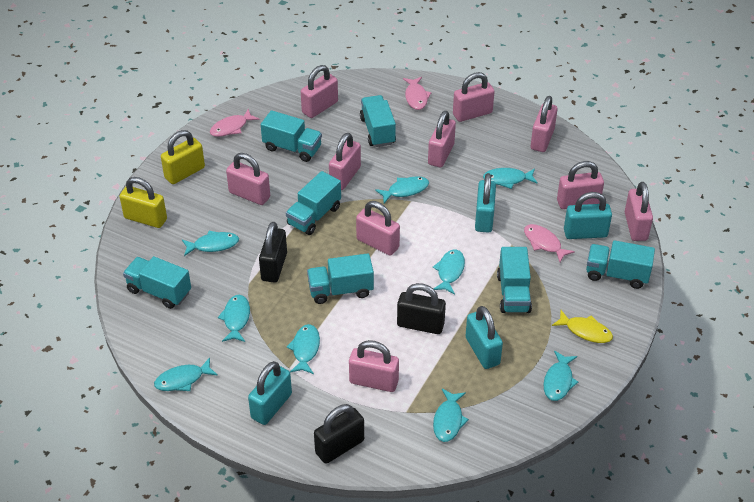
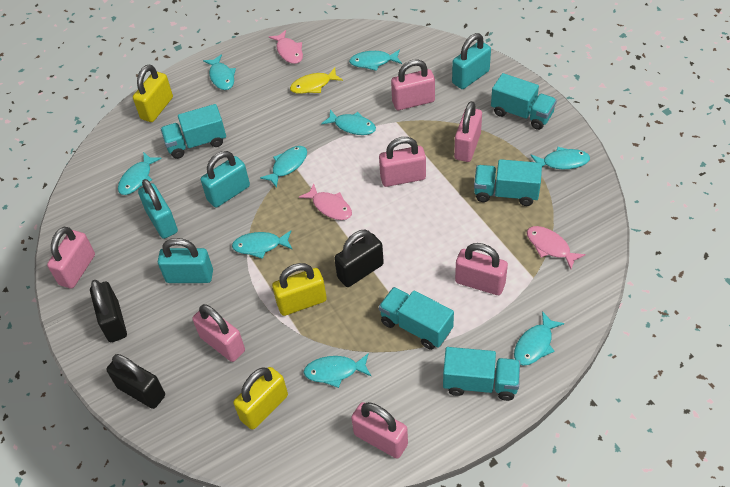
pink padlock: 10 -> 7
turquoise truck: 7 -> 5
yellow padlock: 2 -> 3

